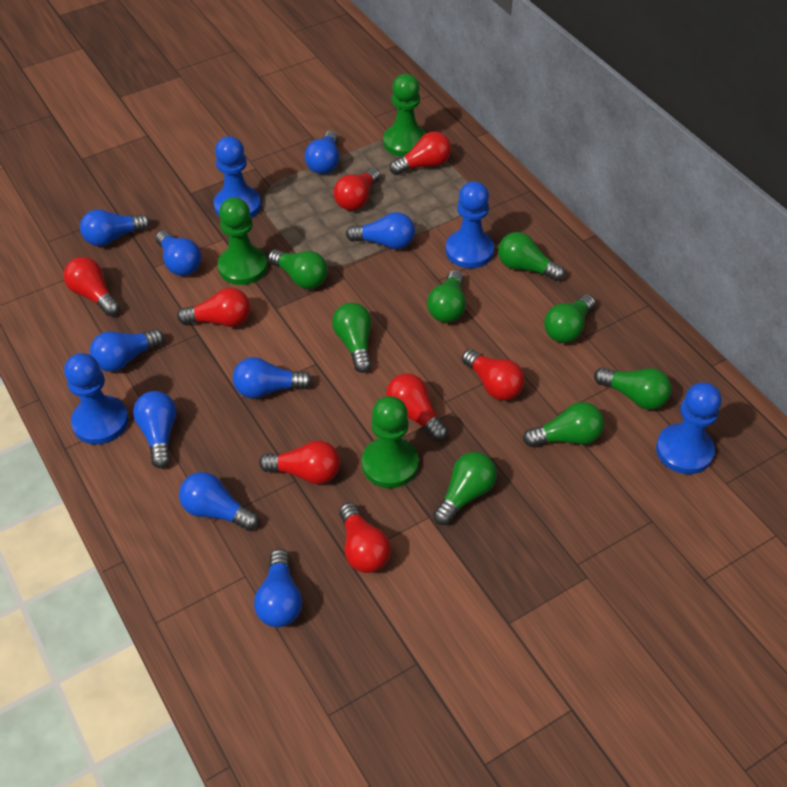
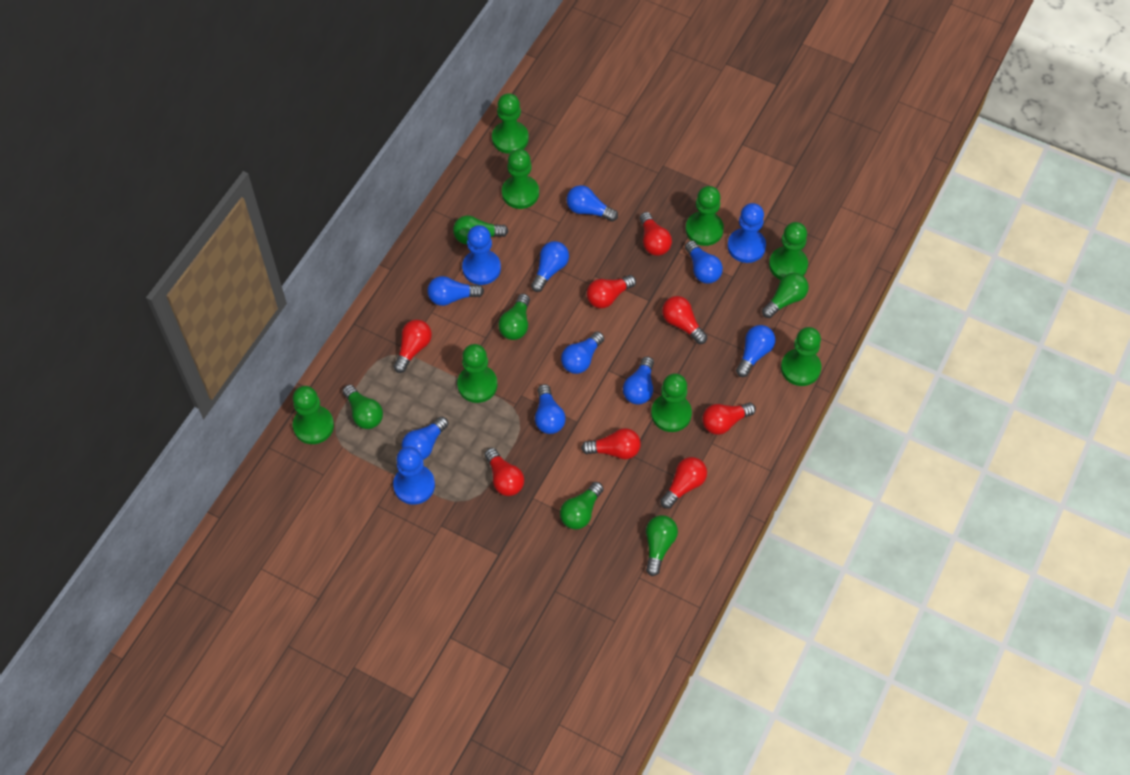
blue pawn: 4 -> 3
green light bulb: 8 -> 6
green pawn: 3 -> 8

